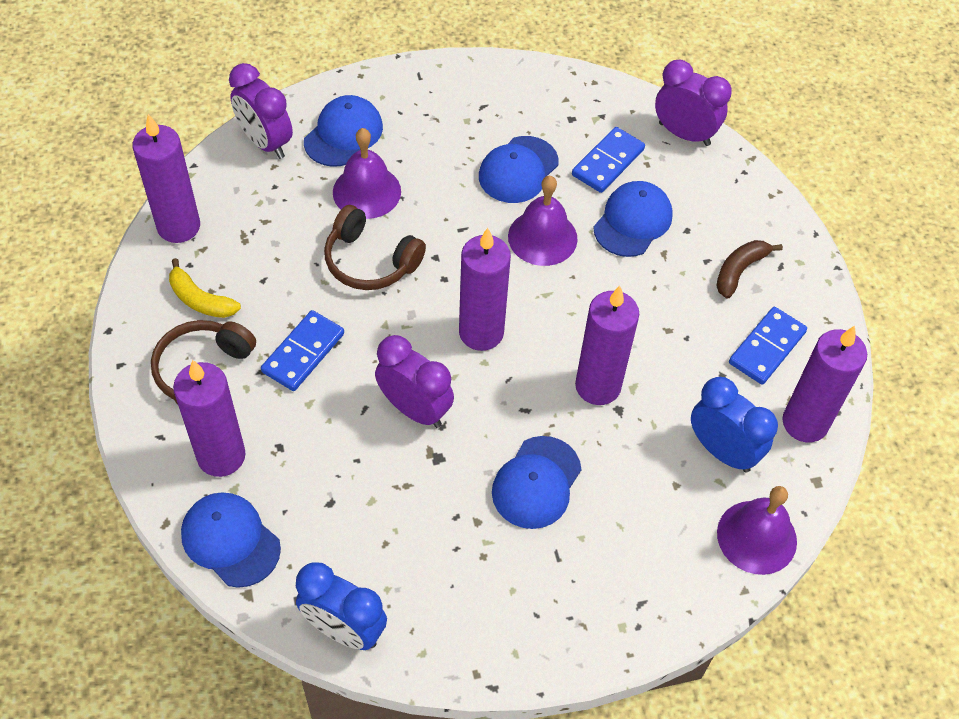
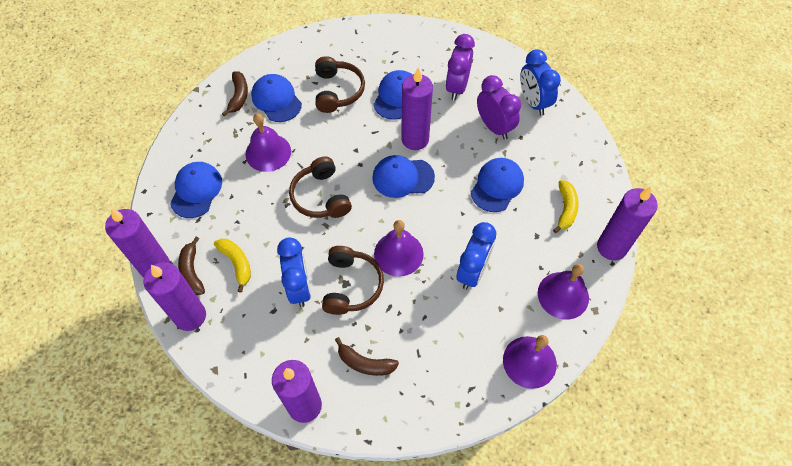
blue clock: 2 -> 3
blue domino: 3 -> 0
brown banana: 1 -> 3
brown headphones: 2 -> 3
purple bell: 3 -> 4
purple clock: 3 -> 2
yellow banana: 1 -> 2

